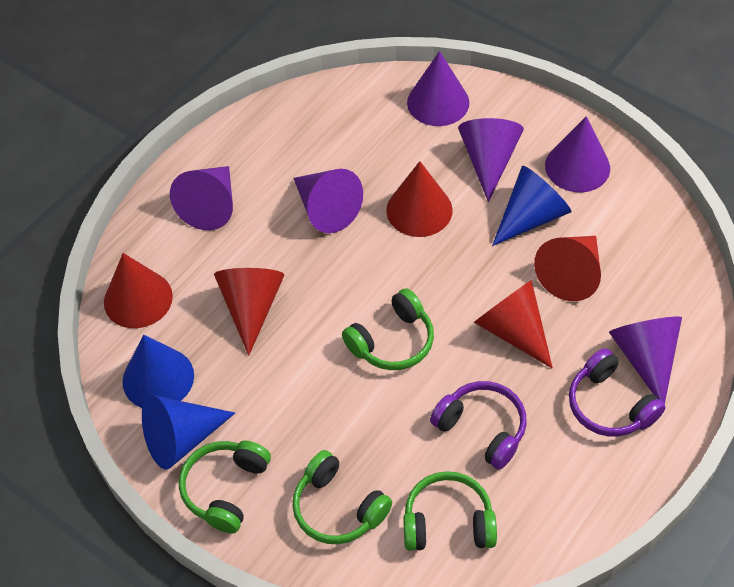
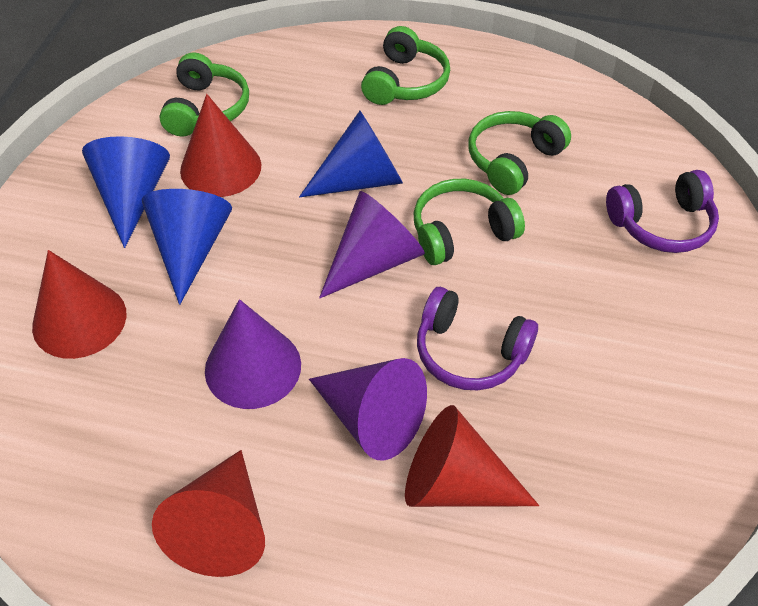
purple cone: 6 -> 3
red cone: 5 -> 4

